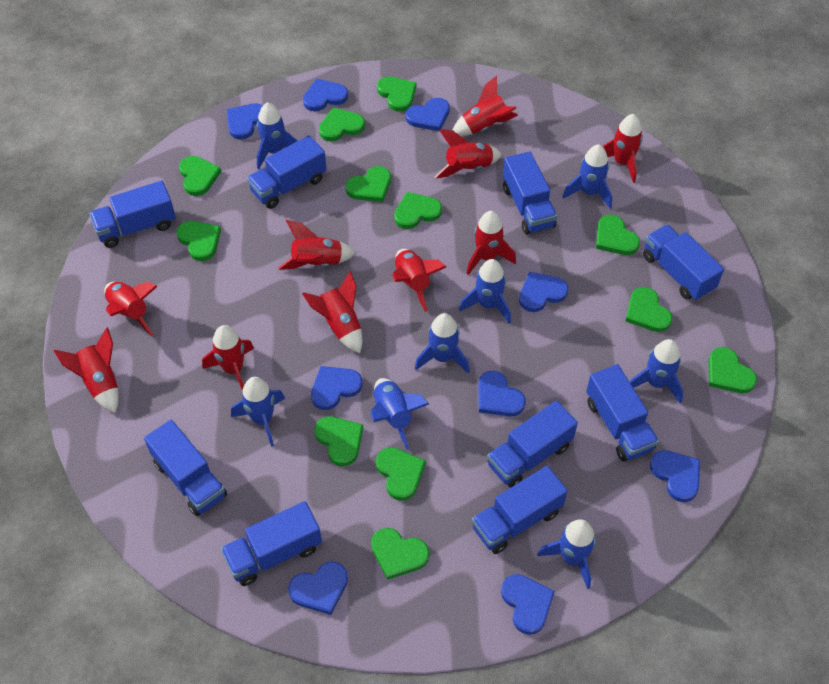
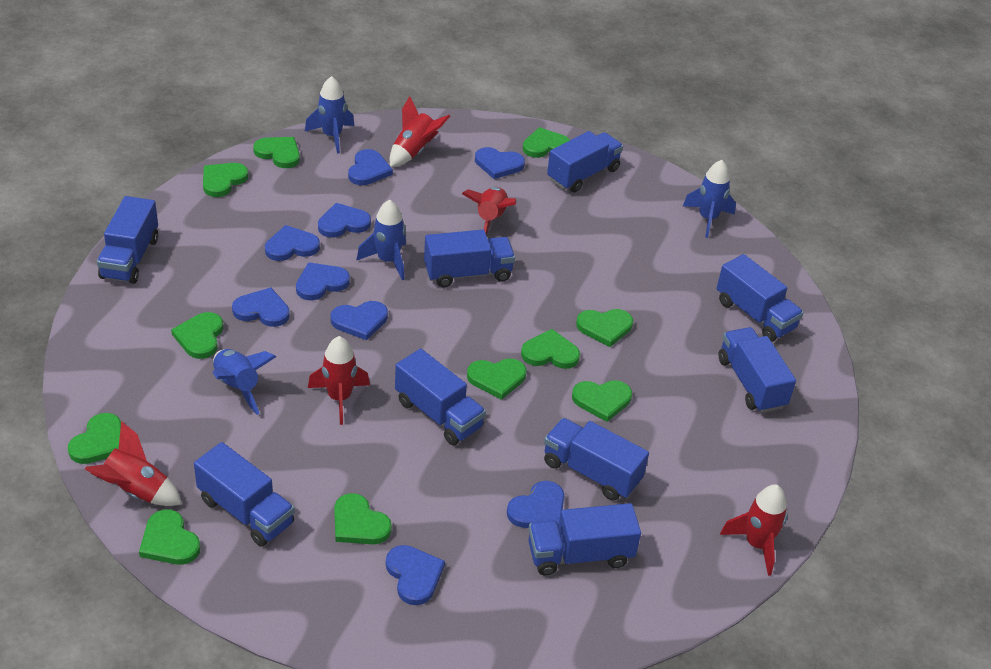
blue rocket: 8 -> 4
green heart: 12 -> 11
red rocket: 10 -> 5

